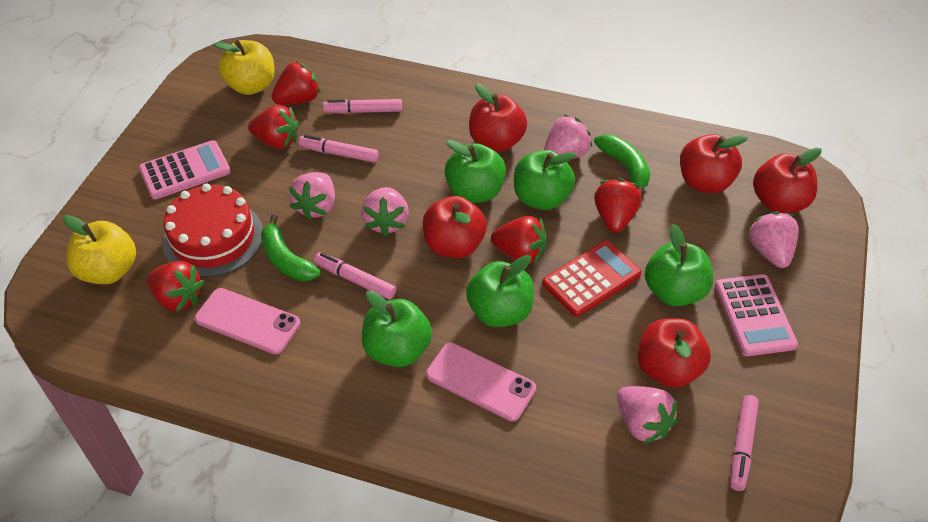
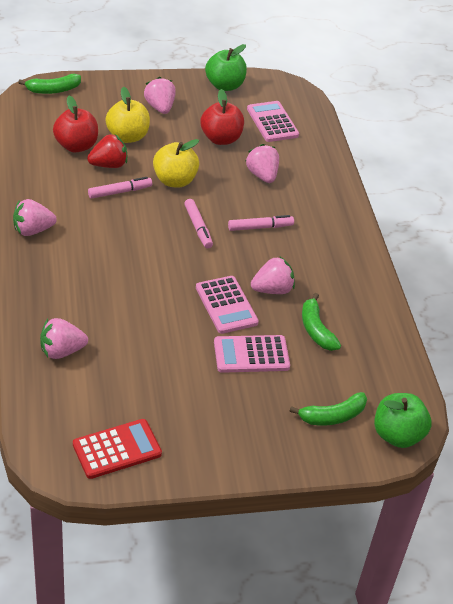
green apple: 5 -> 2
green banana: 2 -> 3
pink calculator: 2 -> 3
pink marker: 4 -> 3
pink phone: 2 -> 0
red apple: 5 -> 2
red cake: 1 -> 0
red strawberry: 5 -> 1

